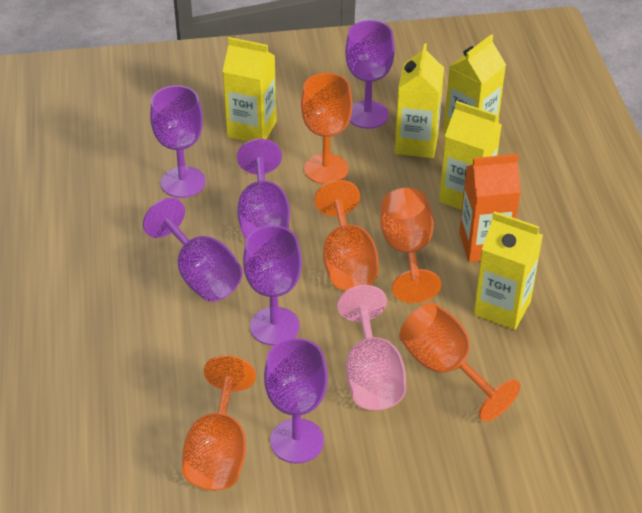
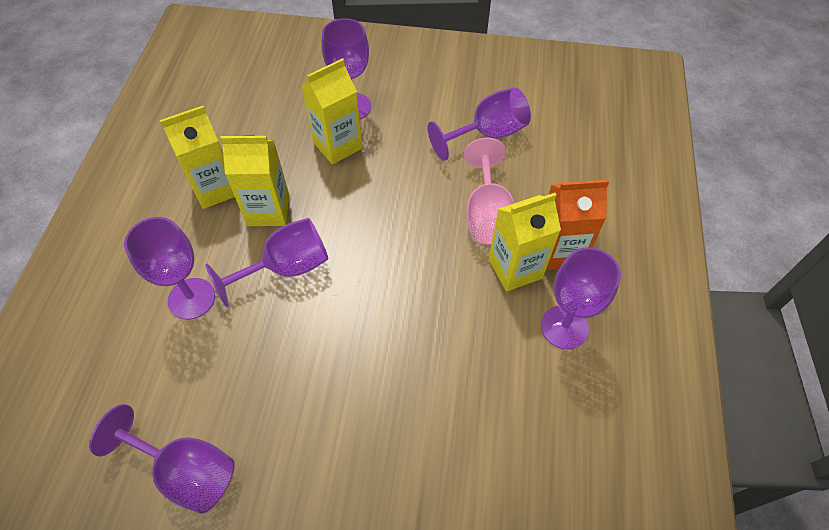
orange goblet: 5 -> 0
yellow carton: 5 -> 4

